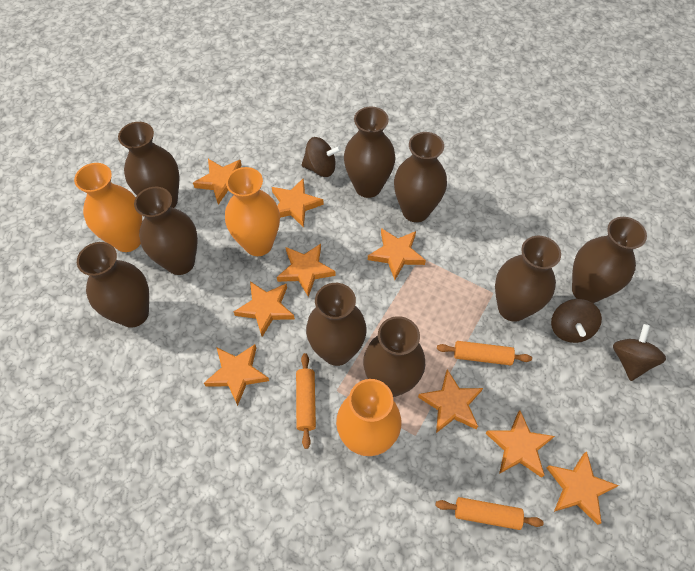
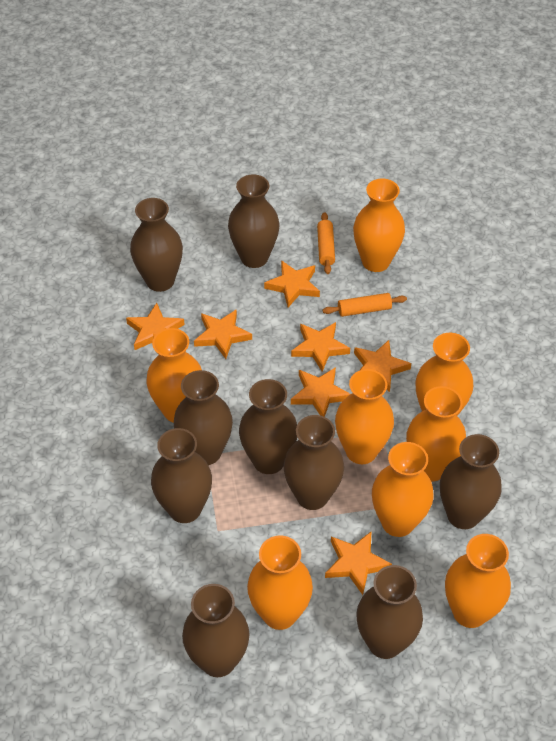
brown spinning top: 3 -> 0
orange rolling pin: 3 -> 2
orange star: 9 -> 7
orange vase: 3 -> 8

